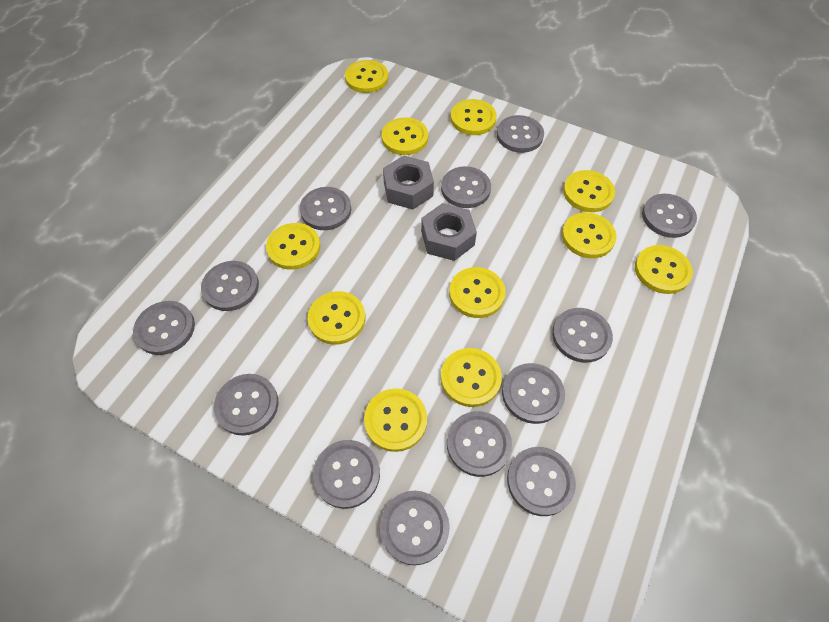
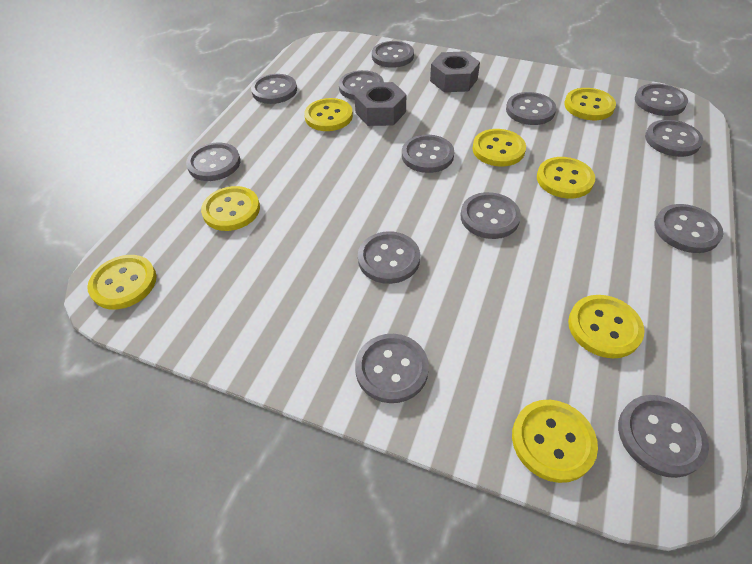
yellow button: 11 -> 8

